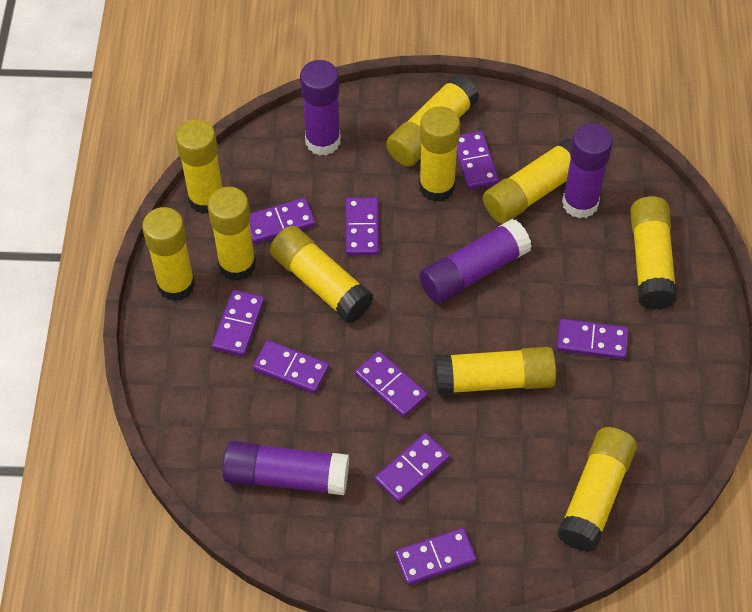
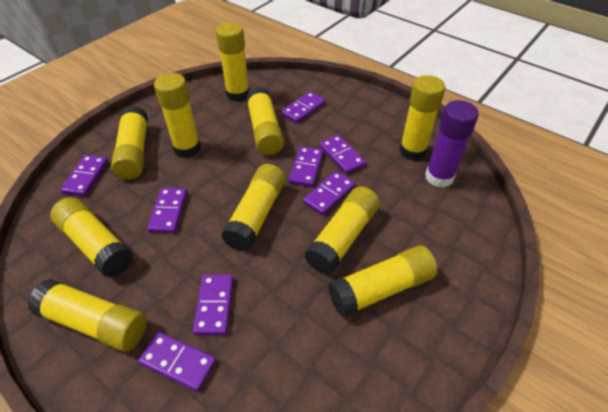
purple domino: 9 -> 8
purple glue stick: 4 -> 1

